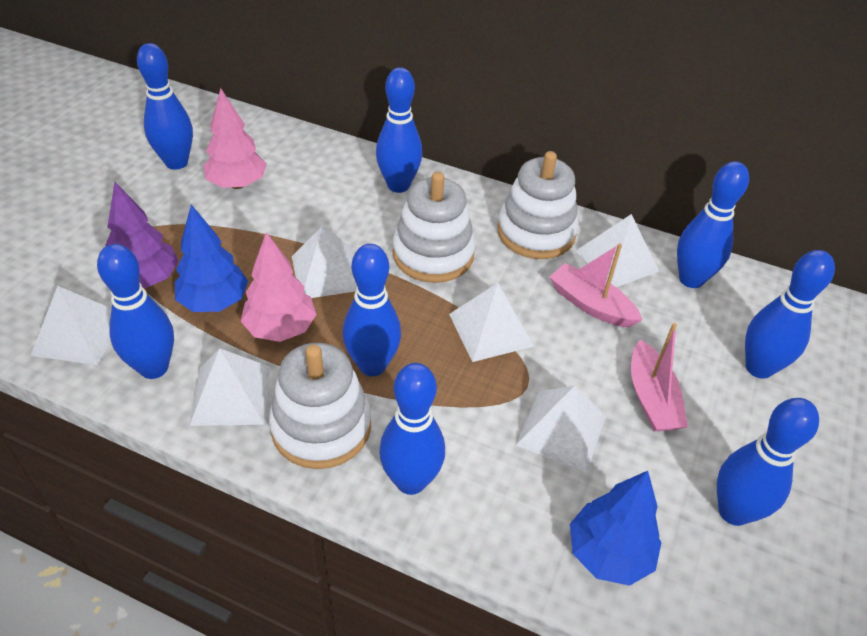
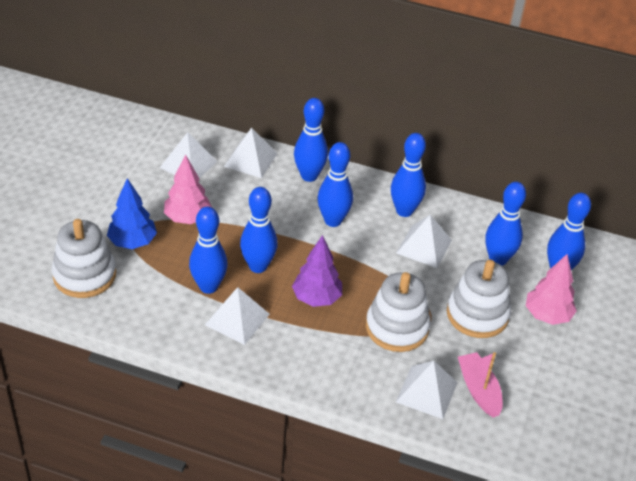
blue bowling pin: 8 -> 7
blue tree: 2 -> 1
pink boat: 2 -> 1
white pyramid: 6 -> 5

